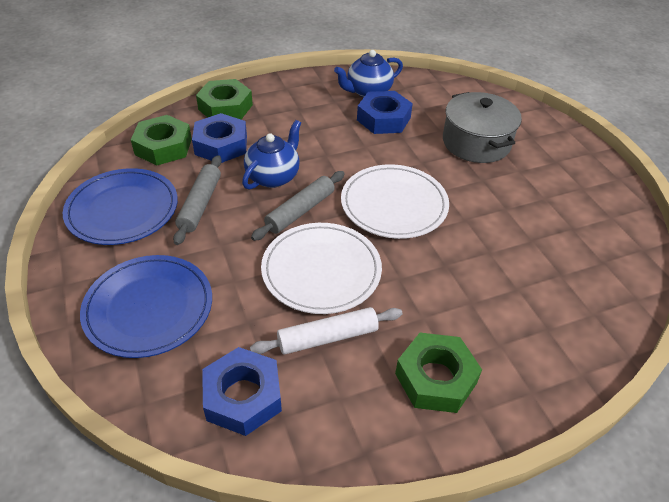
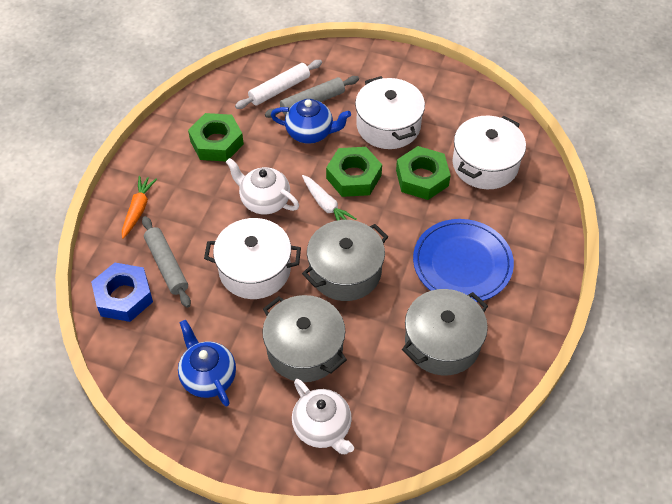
blue nut: 3 -> 1
blue plate: 2 -> 1
grey pot: 1 -> 3
orange carrot: 0 -> 1
white carrot: 0 -> 1
white plate: 2 -> 0
white pot: 0 -> 3
white teapot: 0 -> 2

